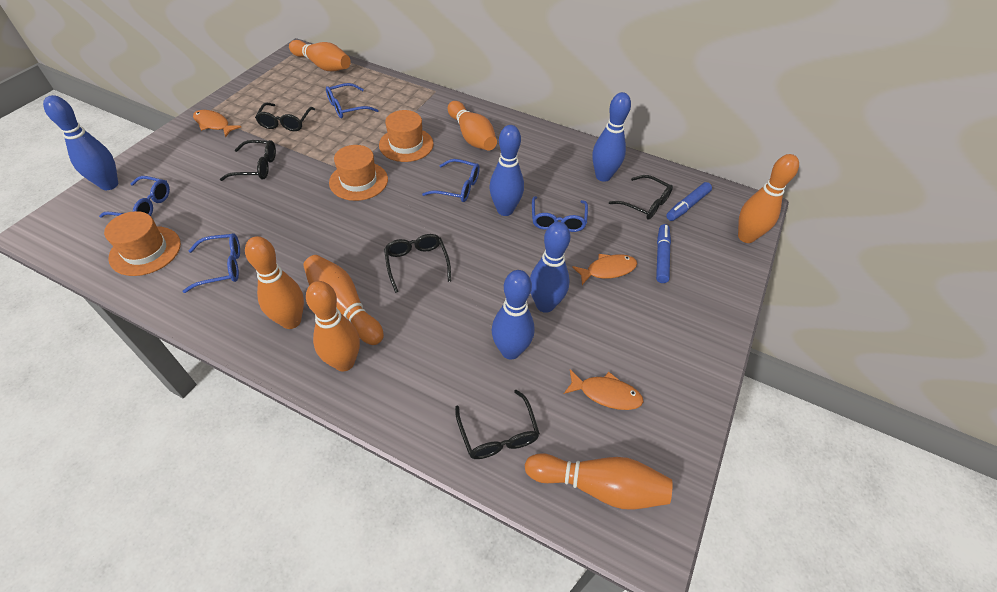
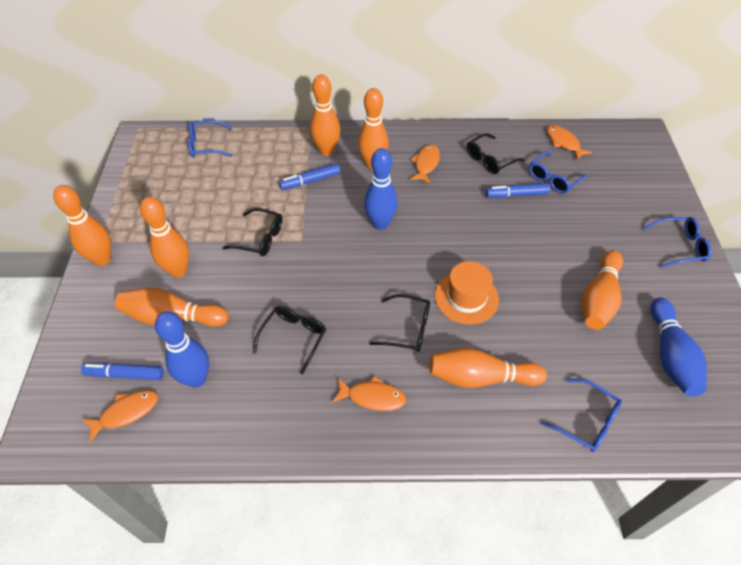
black glasses: 5 -> 4
blue bowling pin: 5 -> 3
blue glasses: 5 -> 4
blue marker: 2 -> 3
orange fish: 3 -> 4
orange hat: 3 -> 1

